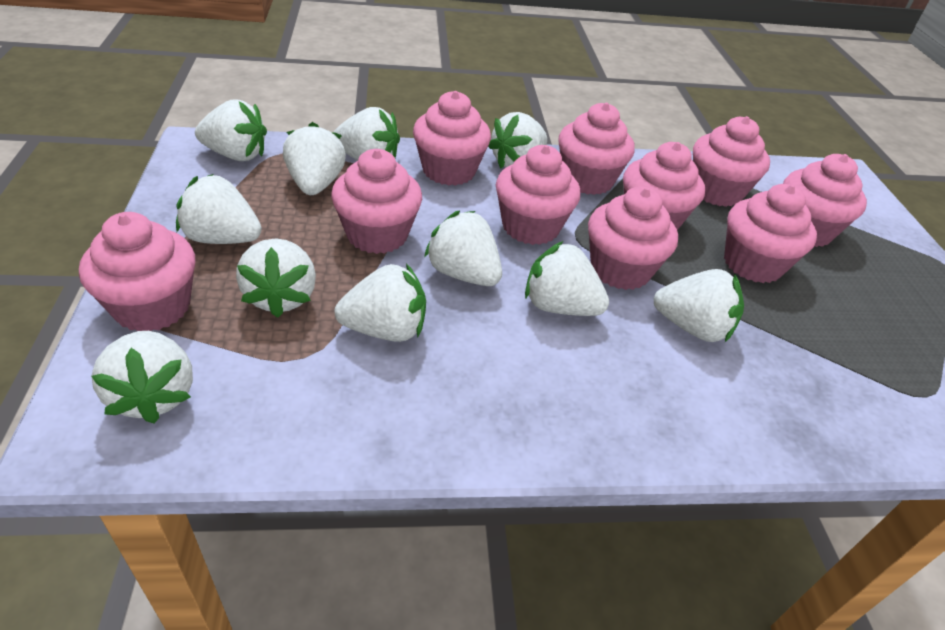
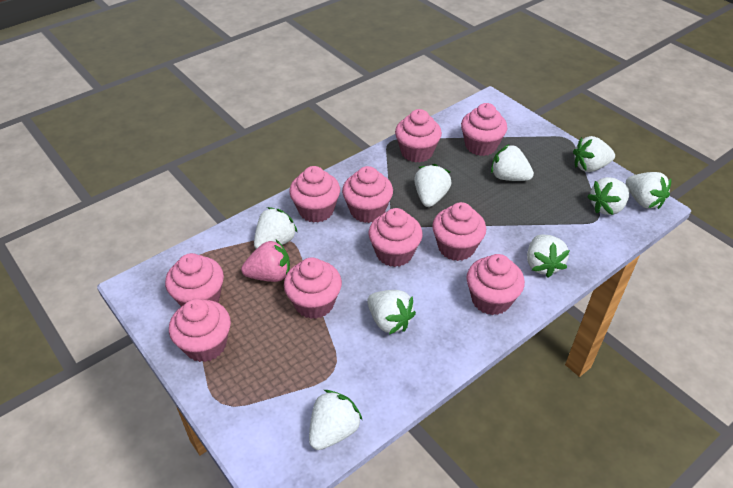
pink strawberry: 0 -> 1
white strawberry: 11 -> 9

